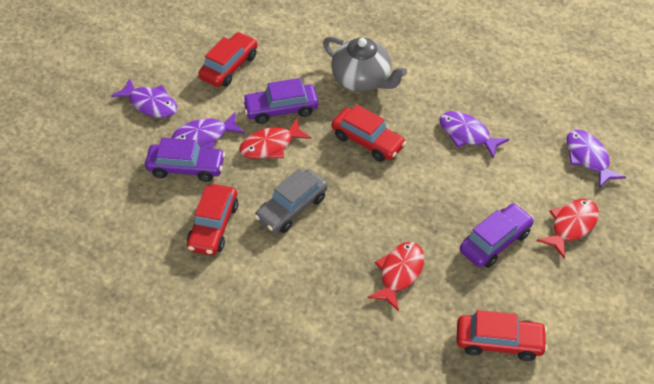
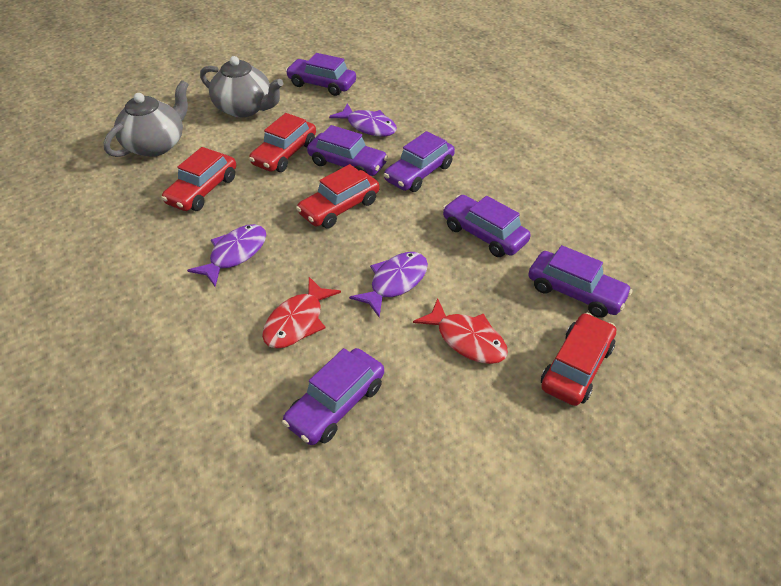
grey car: 1 -> 0
grey teapot: 1 -> 2
purple car: 3 -> 6
purple fish: 4 -> 3
red fish: 3 -> 2

